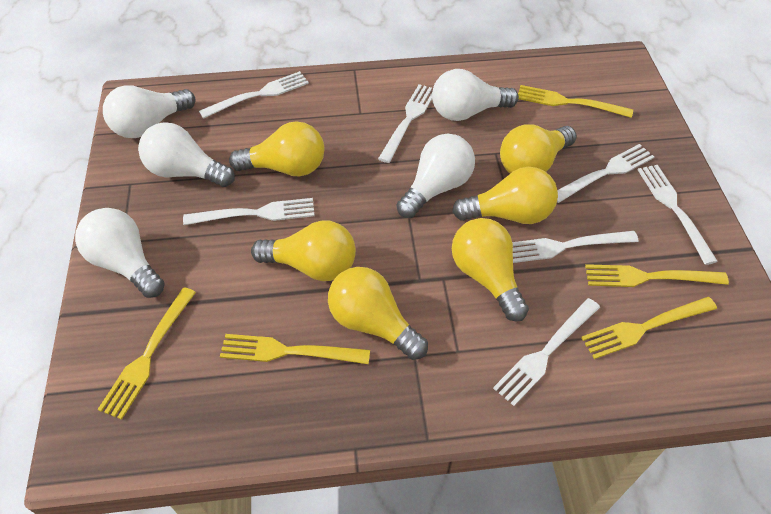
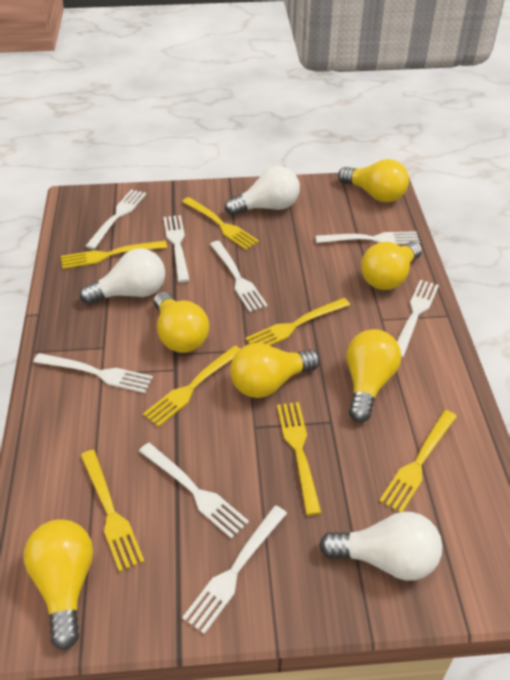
white fork: 7 -> 8
white light bulb: 5 -> 3
yellow fork: 5 -> 7

